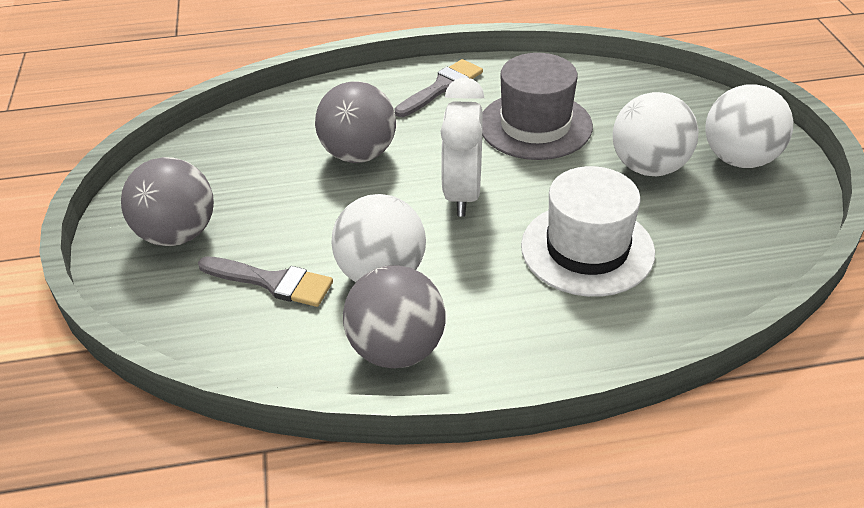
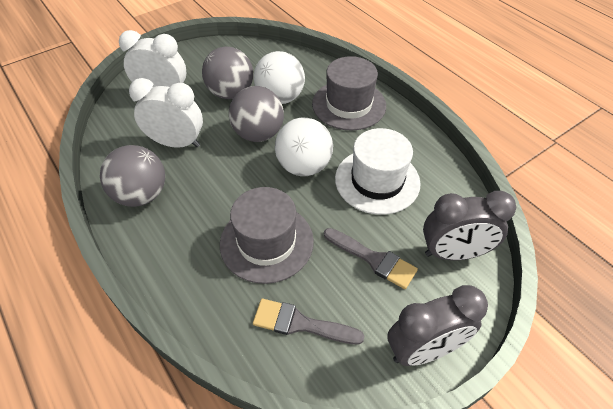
grey clock: 0 -> 2
grey hat: 1 -> 2
white ball: 3 -> 2
white clock: 1 -> 2

